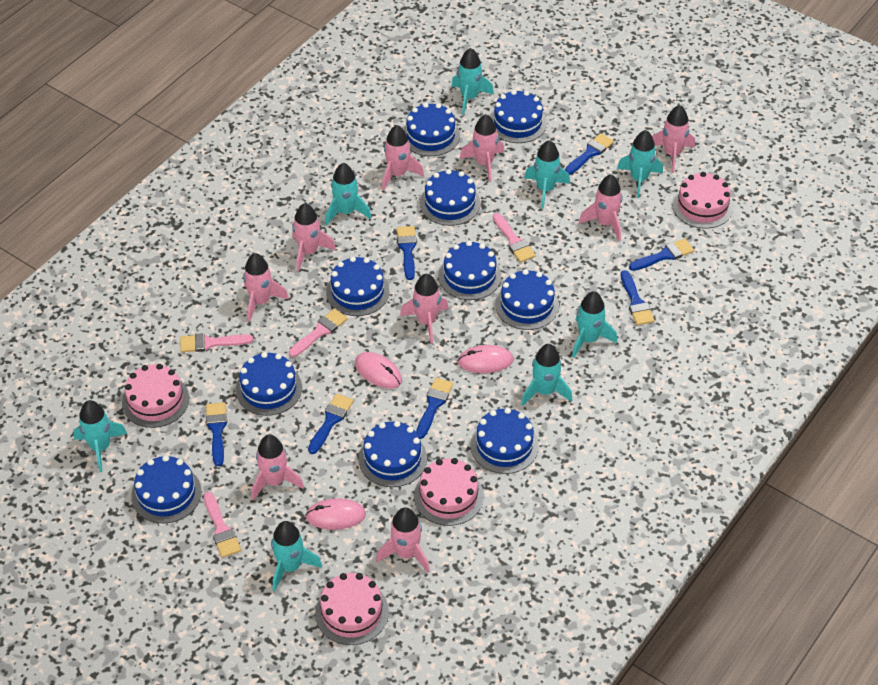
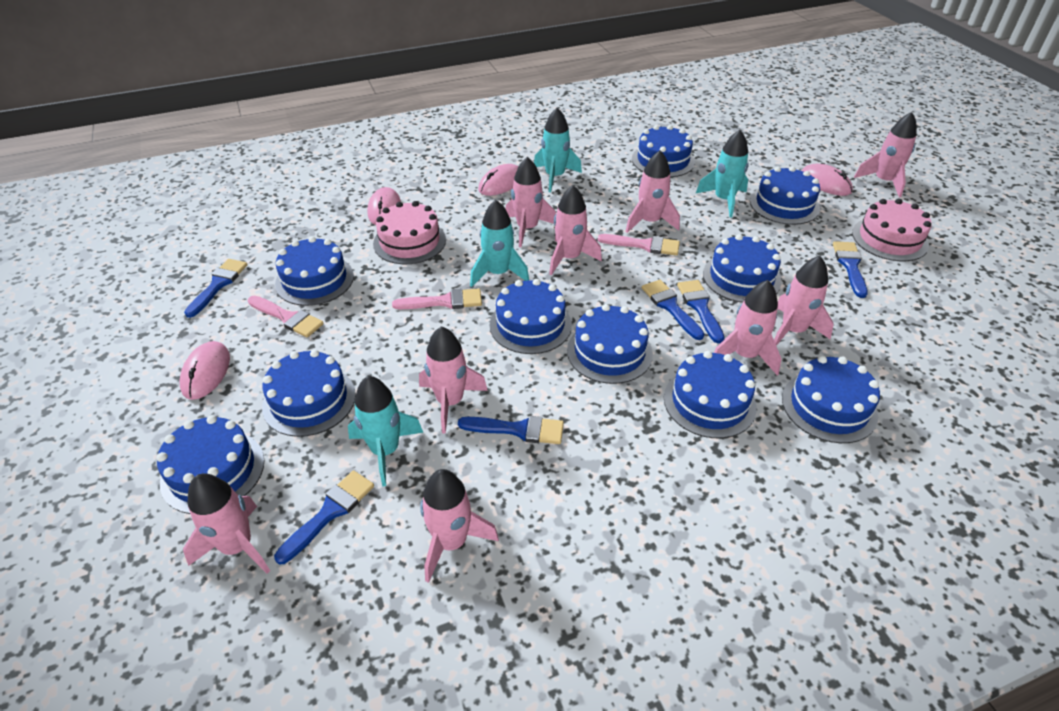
blue brush: 7 -> 6
pink brush: 4 -> 3
pink cake: 4 -> 2
pink mouse: 3 -> 4
turquoise rocket: 8 -> 4

